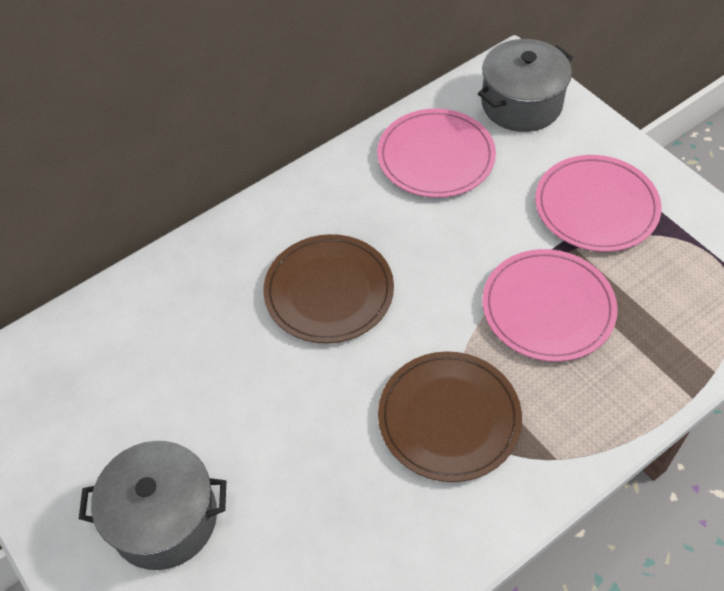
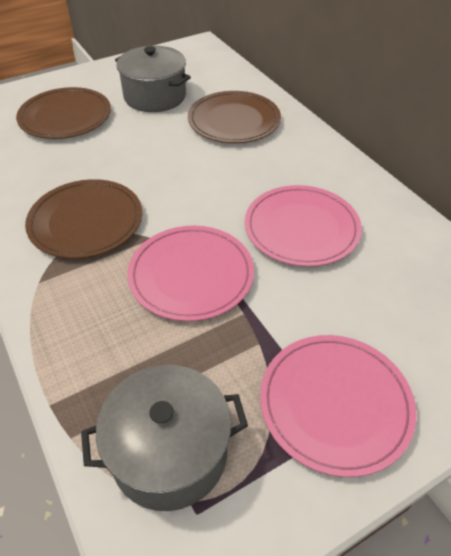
brown plate: 2 -> 3

